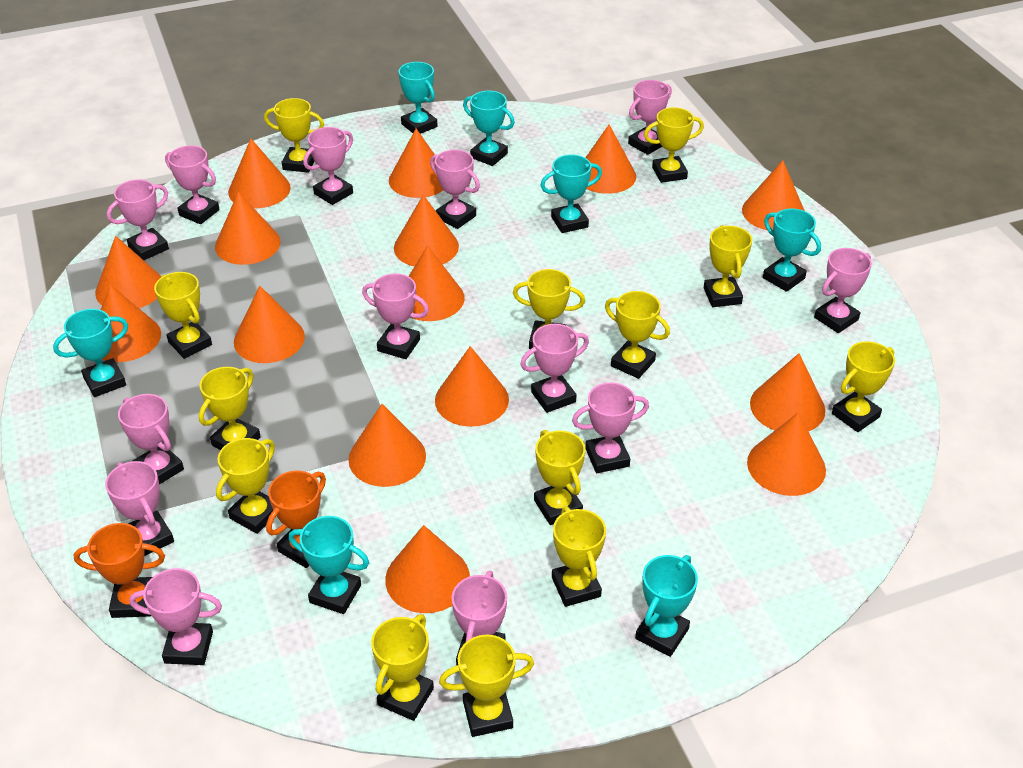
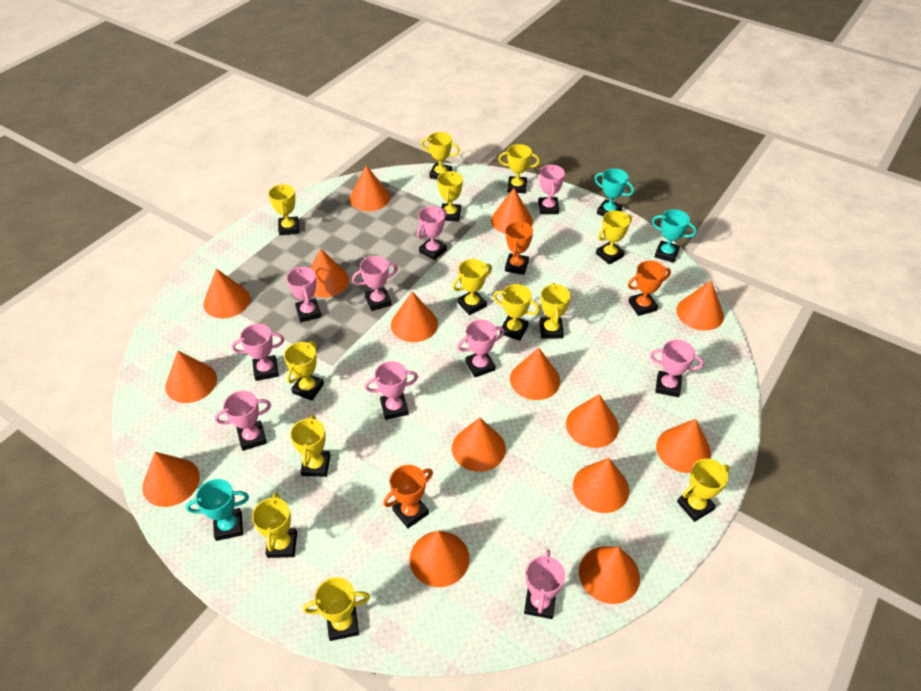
orange trophy: 2 -> 3
pink trophy: 13 -> 10
turquoise trophy: 7 -> 3

